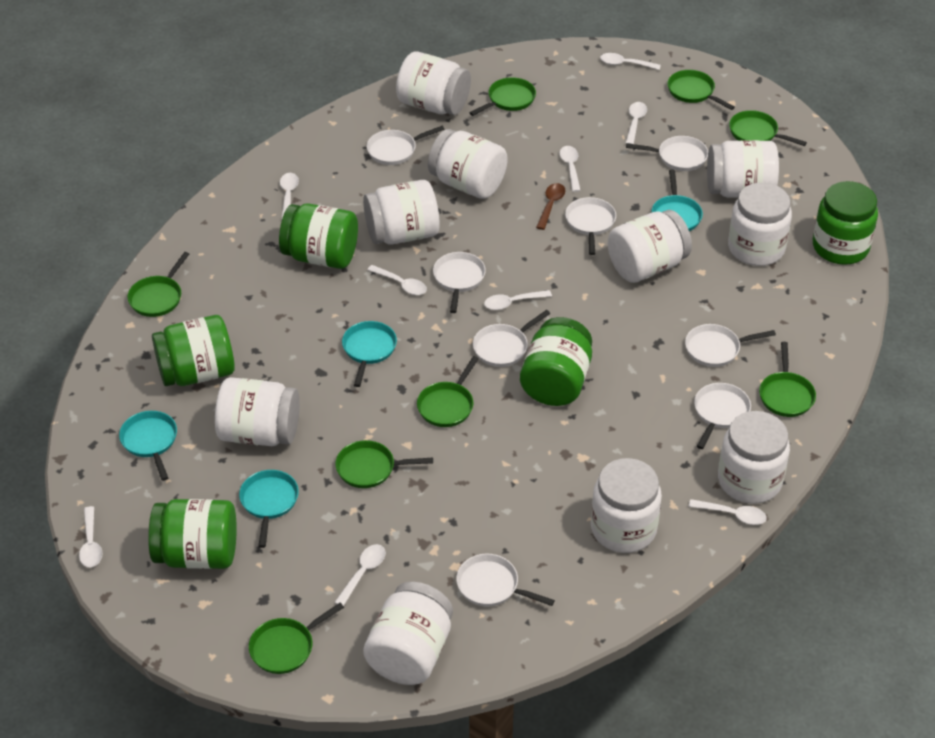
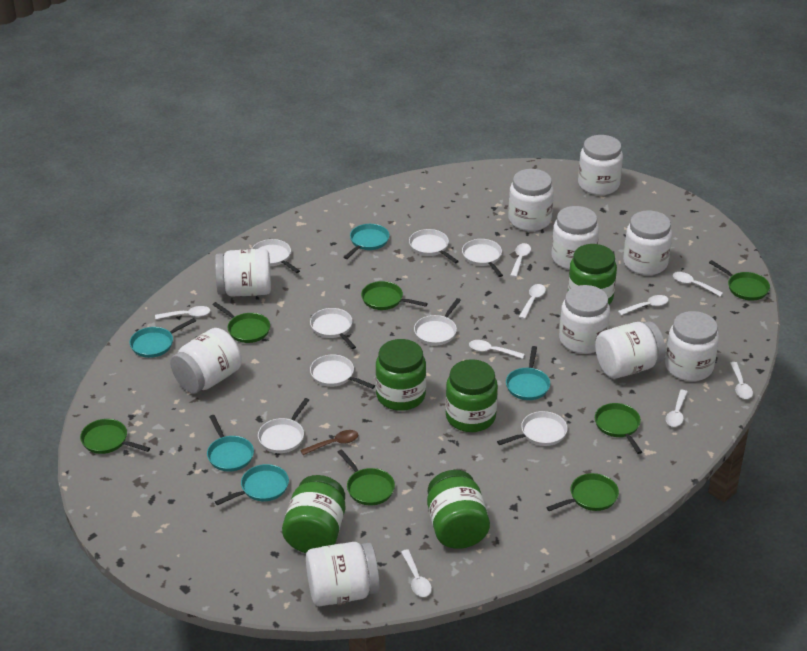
green pan: 8 -> 7
turquoise pan: 4 -> 5

